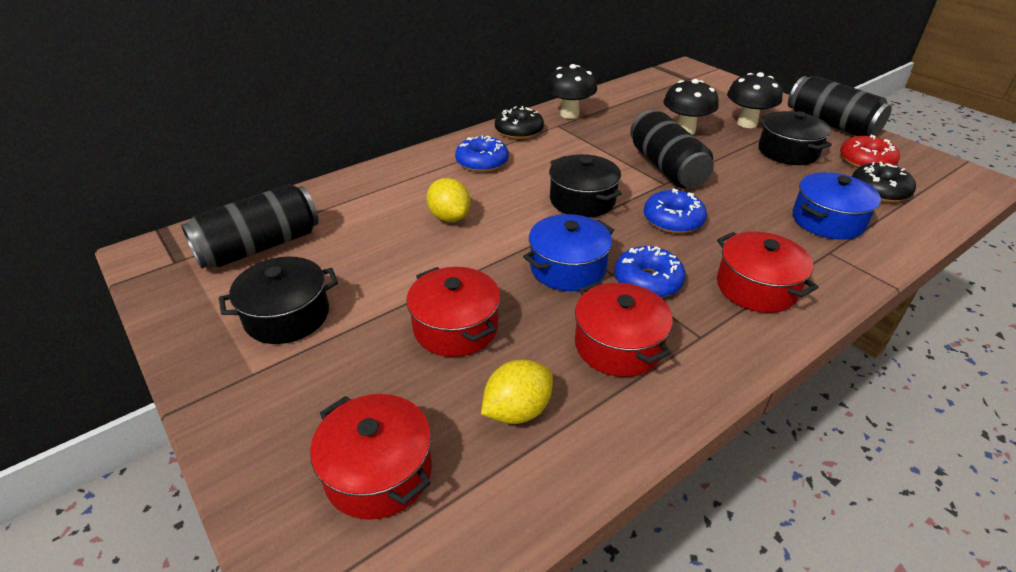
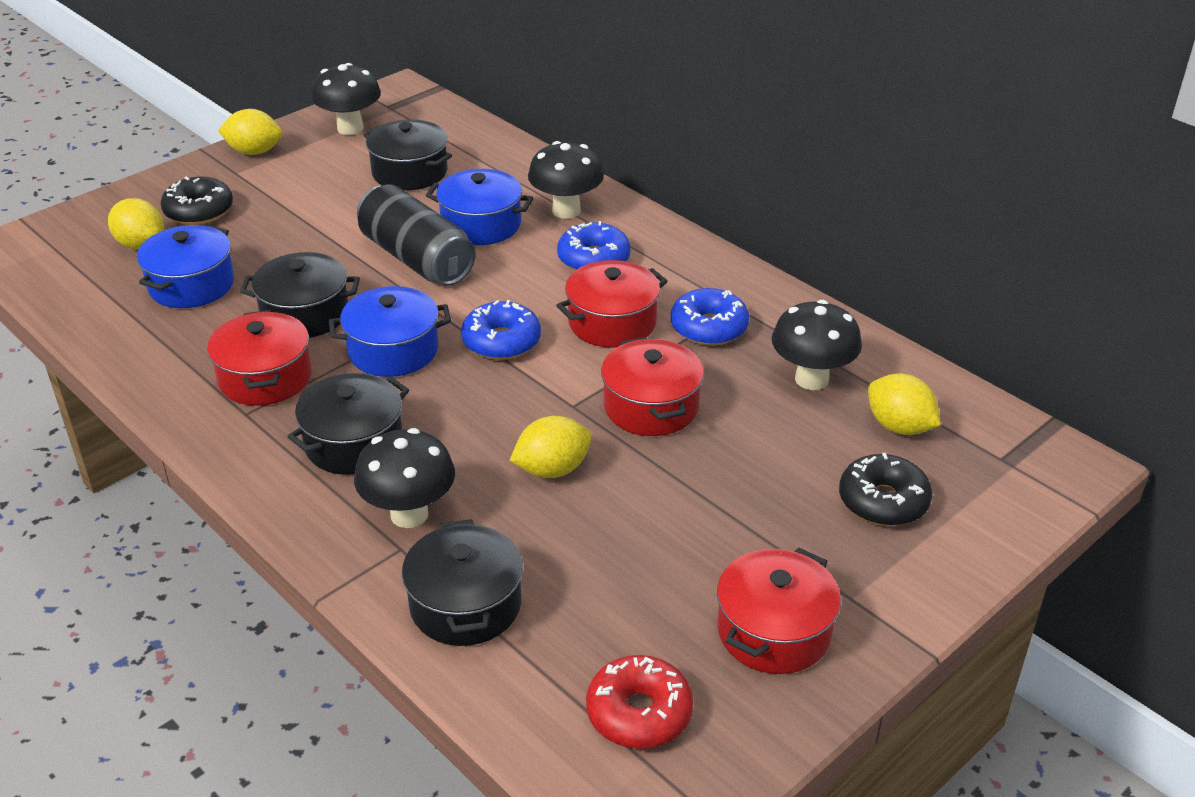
black can: 3 -> 1
black mushroom: 3 -> 4
black pot: 3 -> 4
blue pot: 2 -> 3
yellow lemon: 2 -> 4

